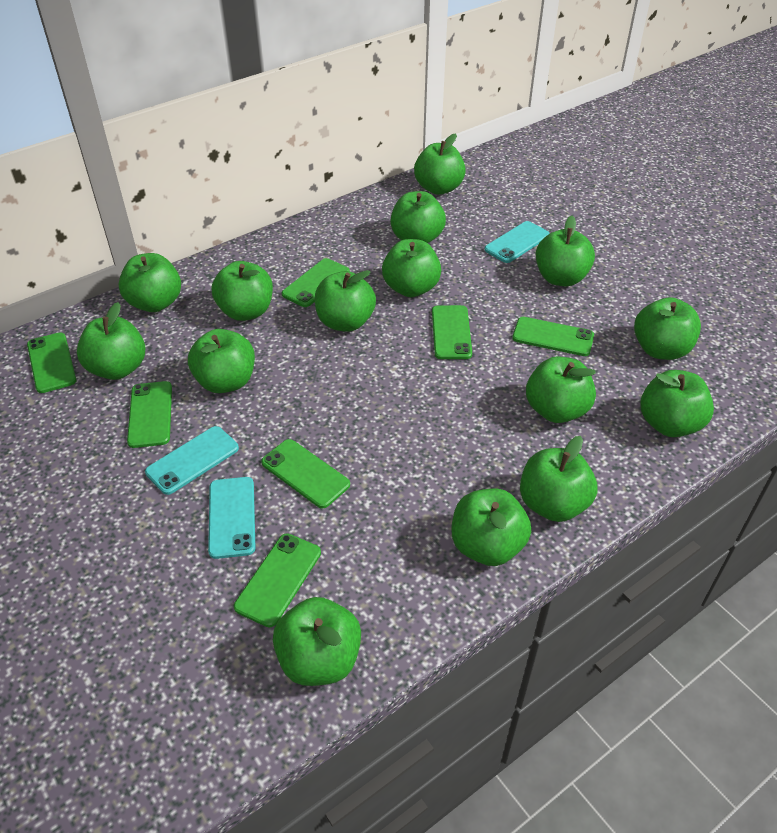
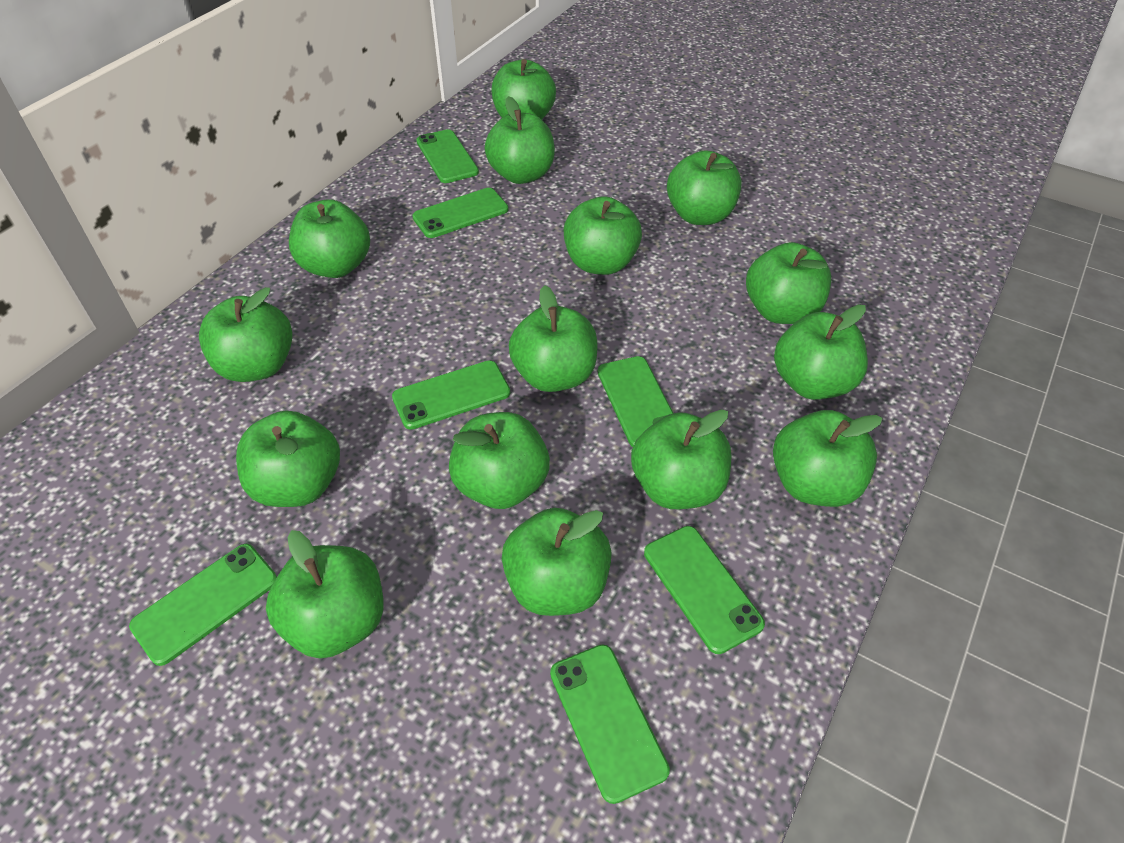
turquoise phone: 3 -> 0

